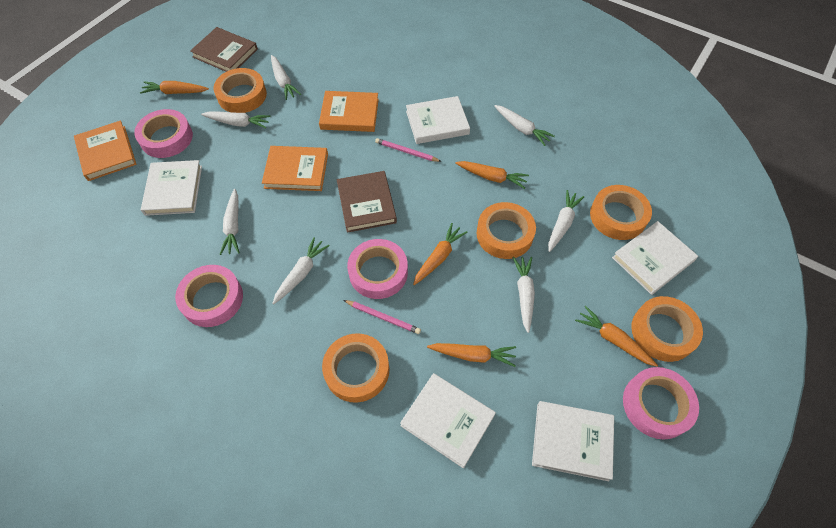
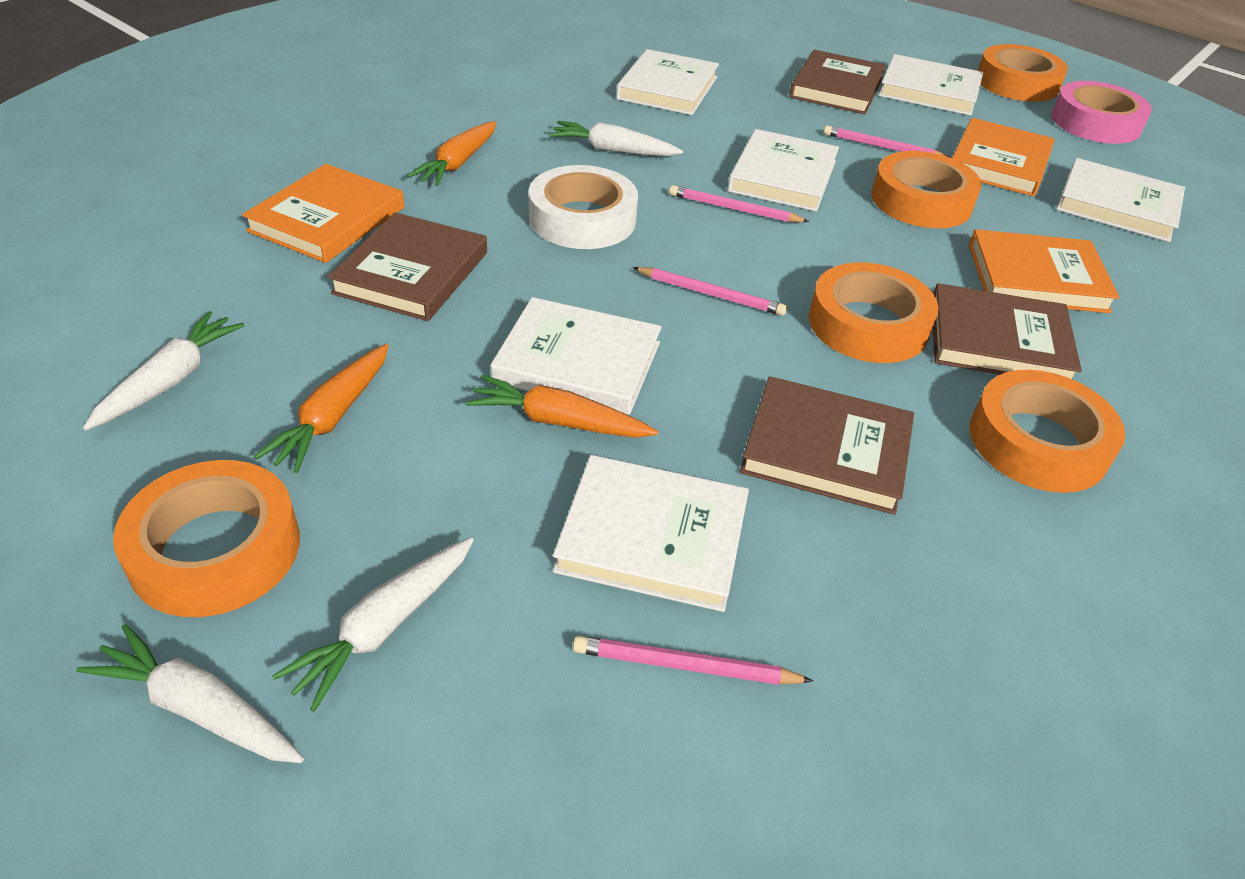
brown book: 2 -> 4
orange carrot: 5 -> 3
pink pencil: 2 -> 4
pink tape: 4 -> 1
white book: 5 -> 6
white carrot: 7 -> 4
white tape: 0 -> 1

